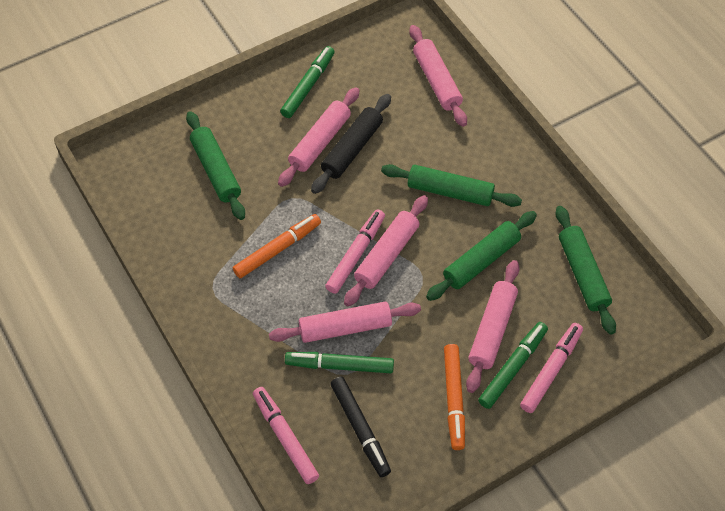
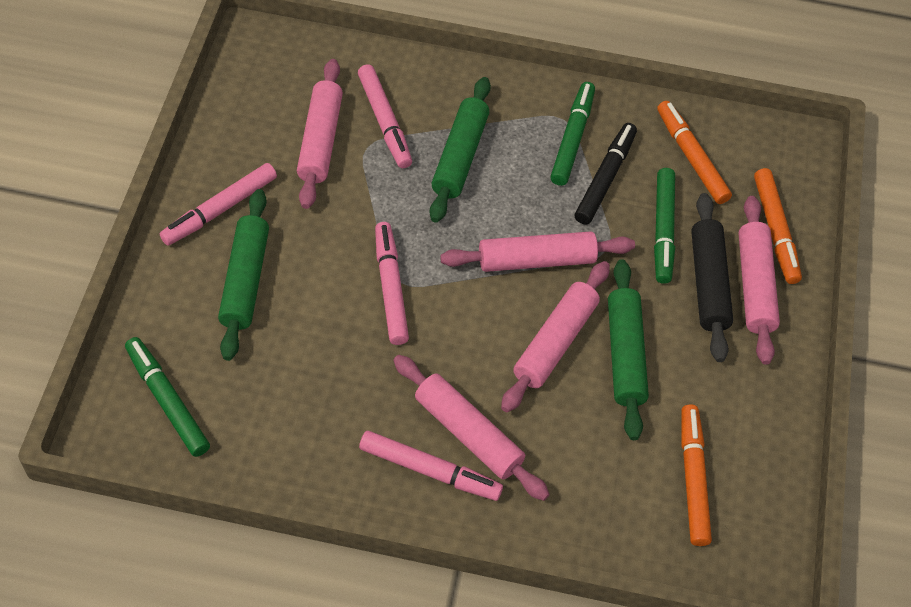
green rolling pin: 4 -> 3
orange marker: 2 -> 3
pink marker: 3 -> 4

